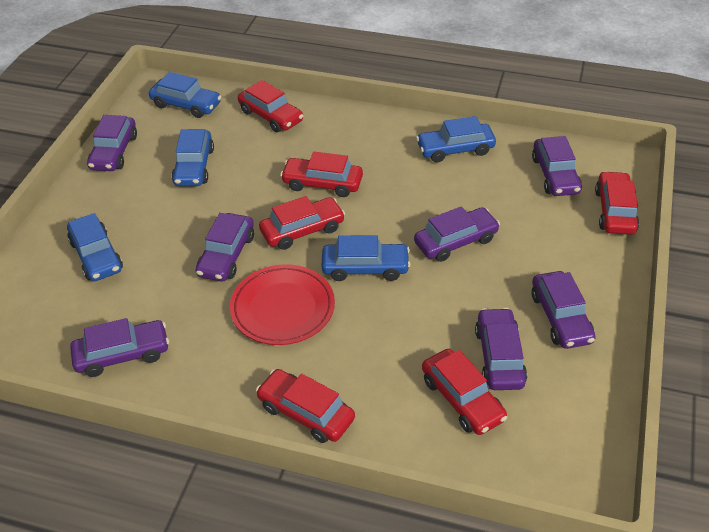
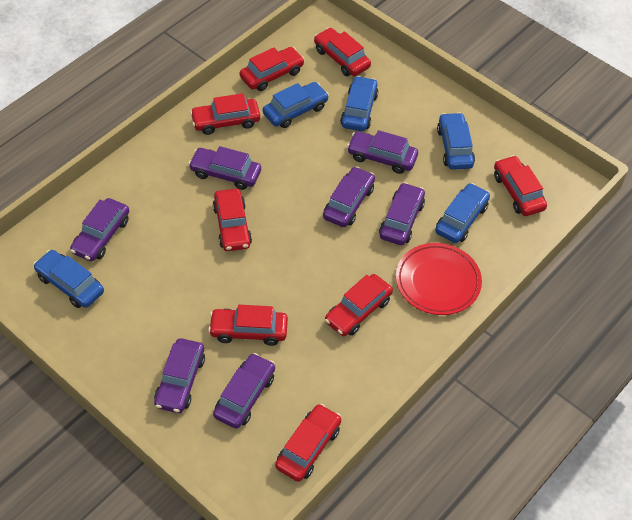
red car: 6 -> 8

